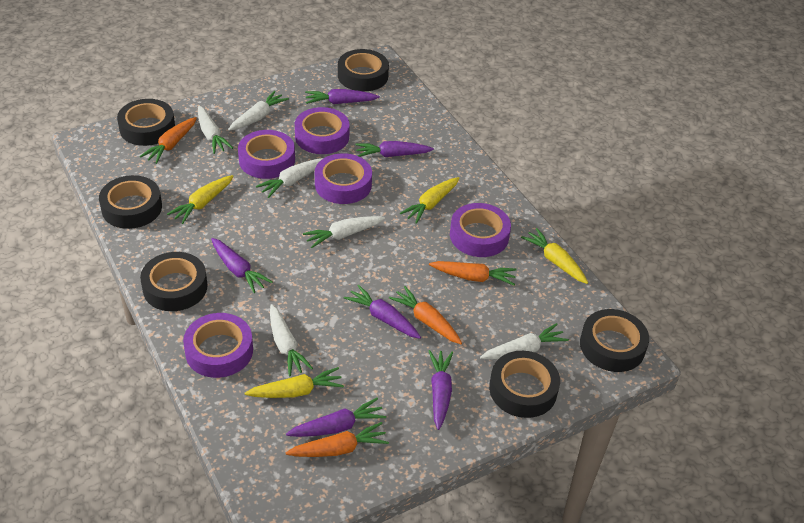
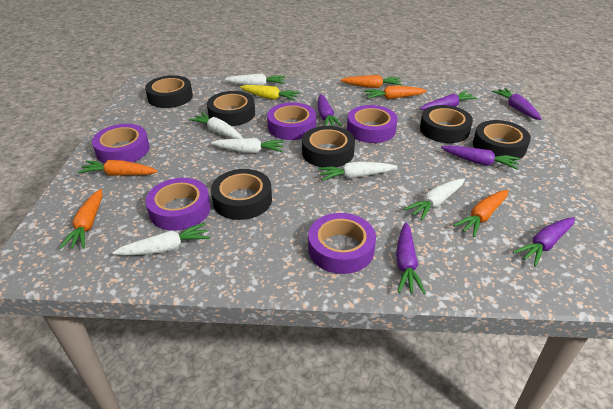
orange carrot: 4 -> 5
yellow carrot: 4 -> 1

